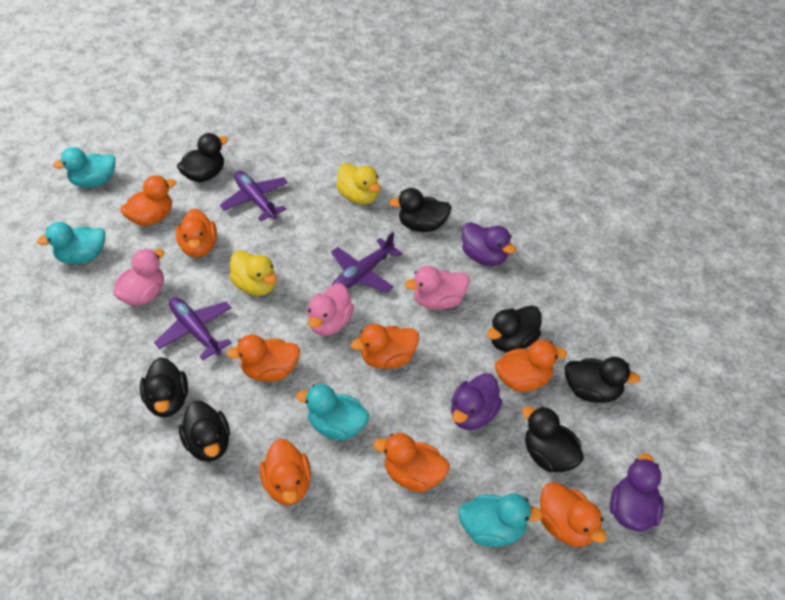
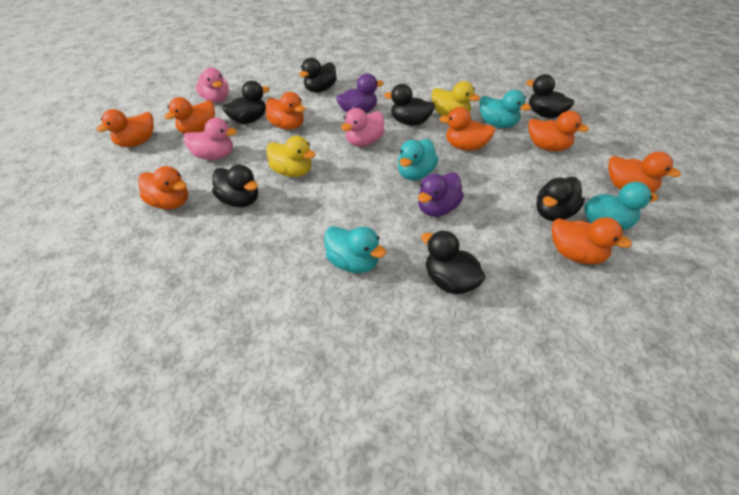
purple duck: 3 -> 2
purple plane: 3 -> 0

